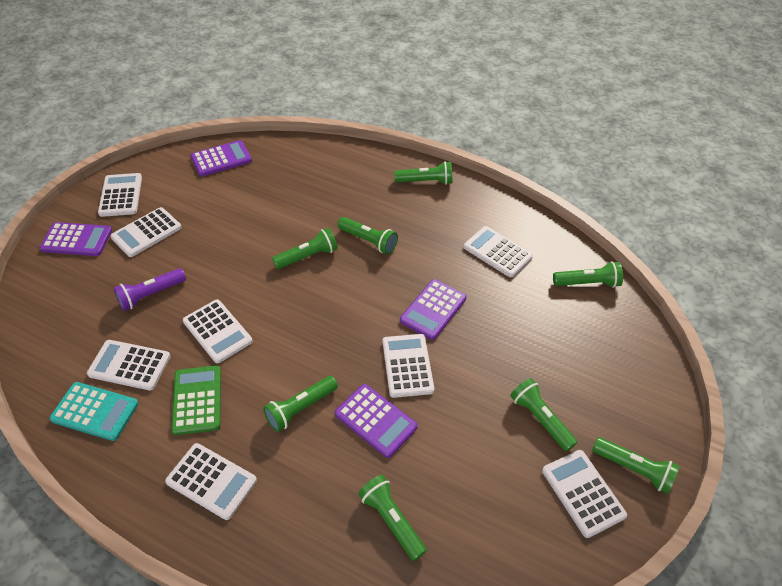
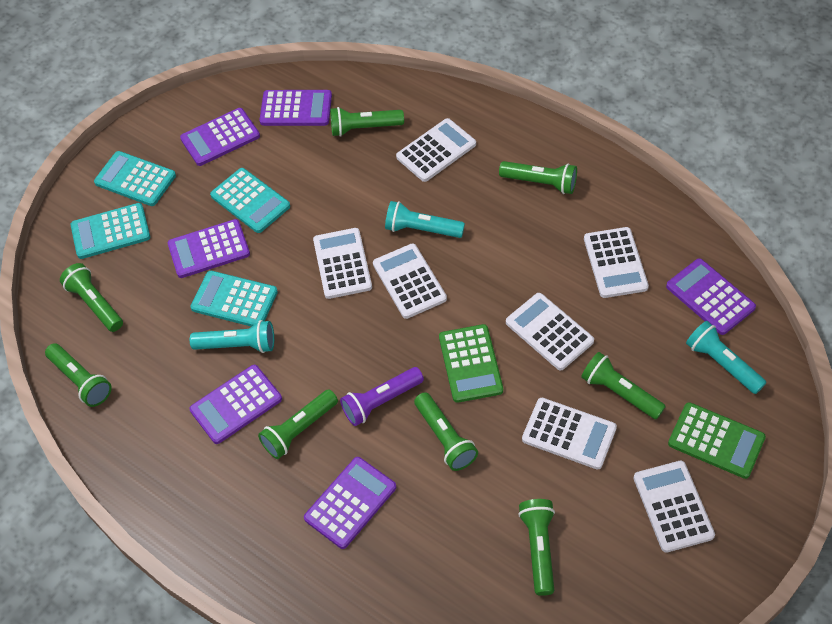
green calculator: 1 -> 2
purple calculator: 4 -> 6
turquoise calculator: 1 -> 4
turquoise flashlight: 0 -> 3
white calculator: 8 -> 7

